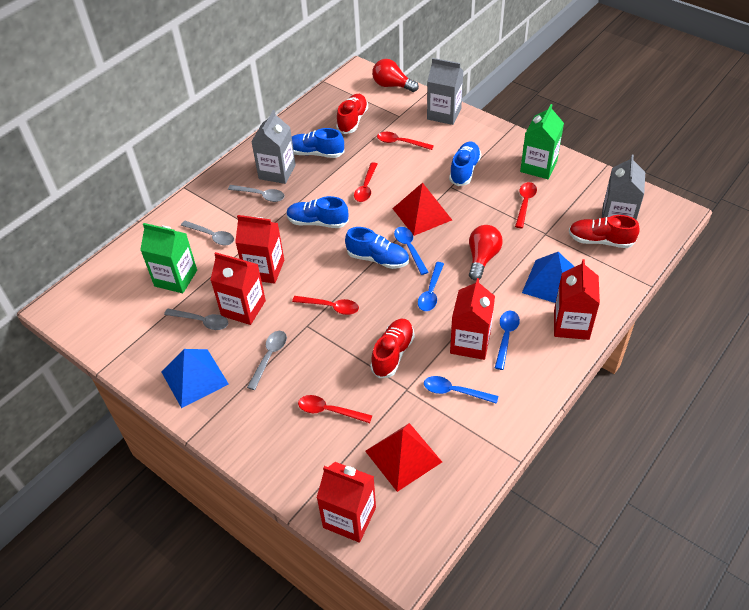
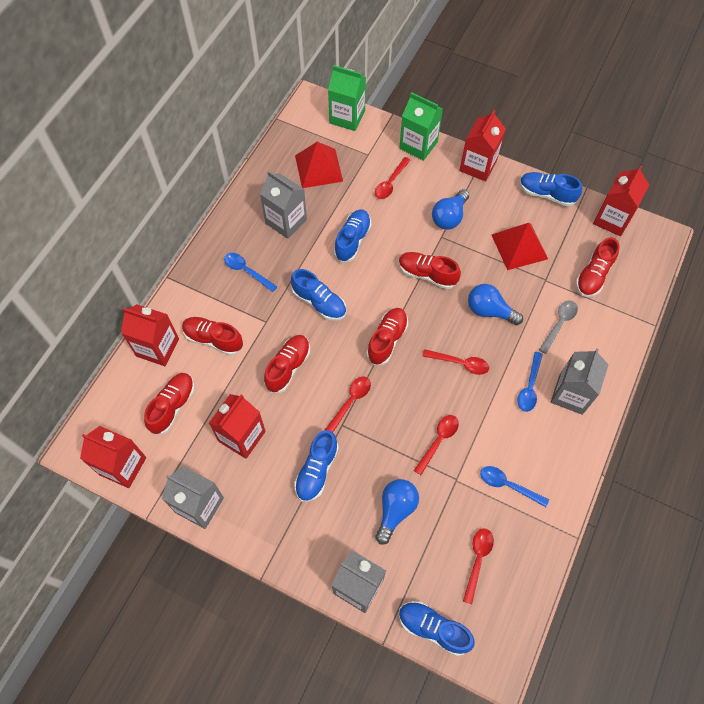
blue light bulb: 0 -> 3
blue pyramid: 2 -> 0
blue shoe: 4 -> 5
blue spoon: 4 -> 3
grey carton: 3 -> 4
grey spoon: 4 -> 1
red light bulb: 2 -> 0
red shoe: 3 -> 6

